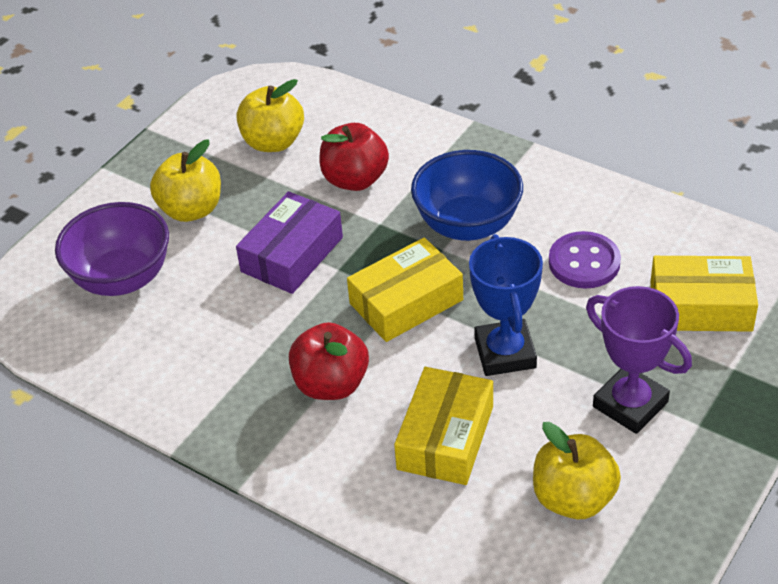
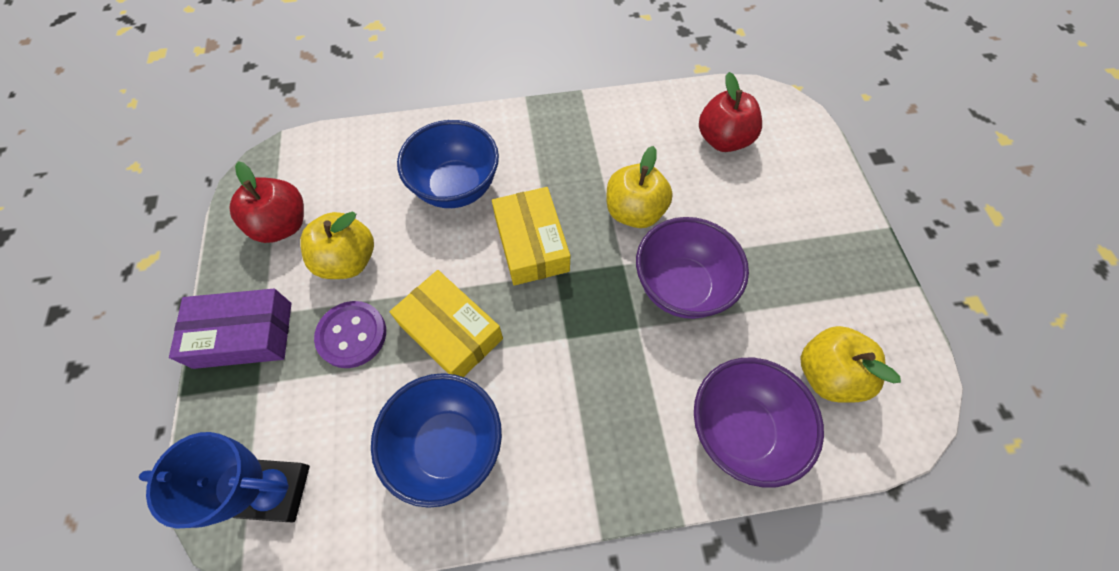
blue bowl: 1 -> 2
purple bowl: 1 -> 2
purple trophy: 1 -> 0
yellow box: 3 -> 2

